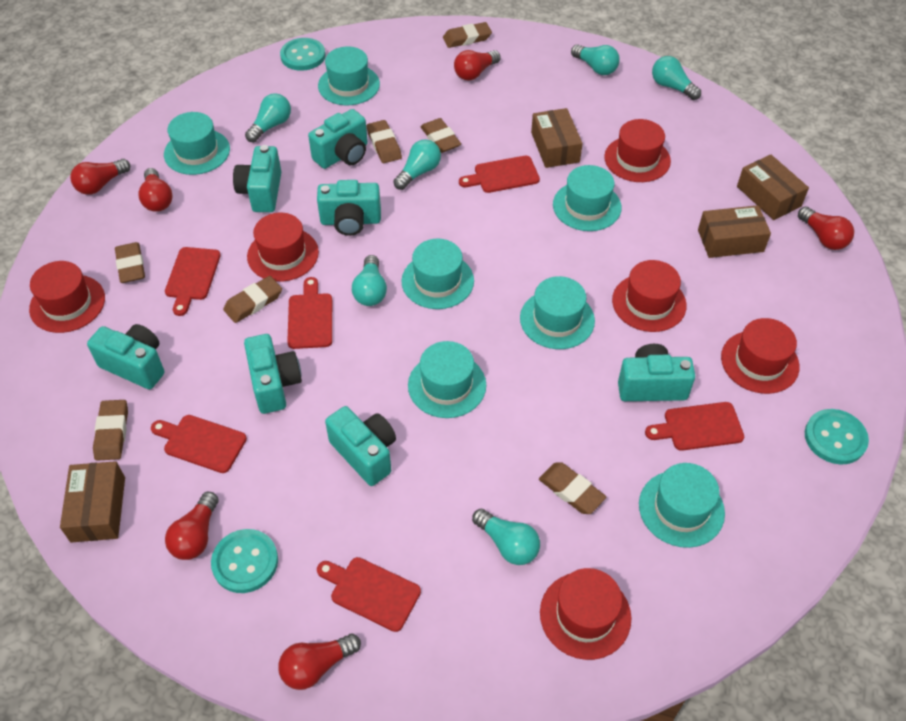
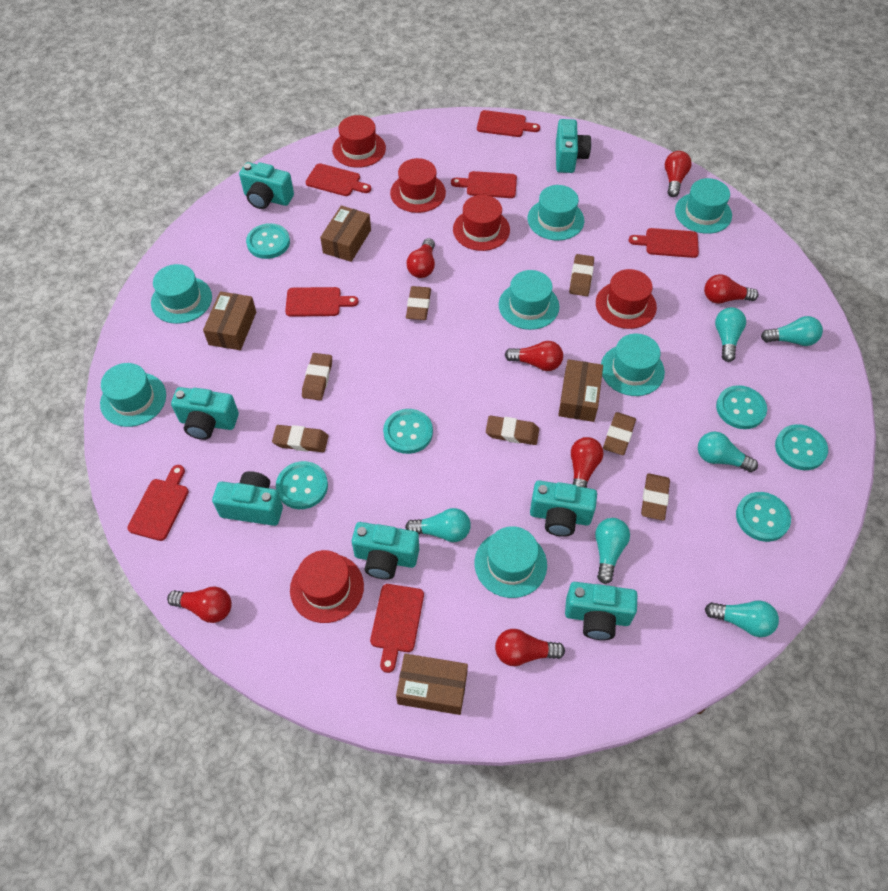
red cutting board: 6 -> 7
red hat: 6 -> 5
red light bulb: 6 -> 7
turquoise button: 3 -> 6

